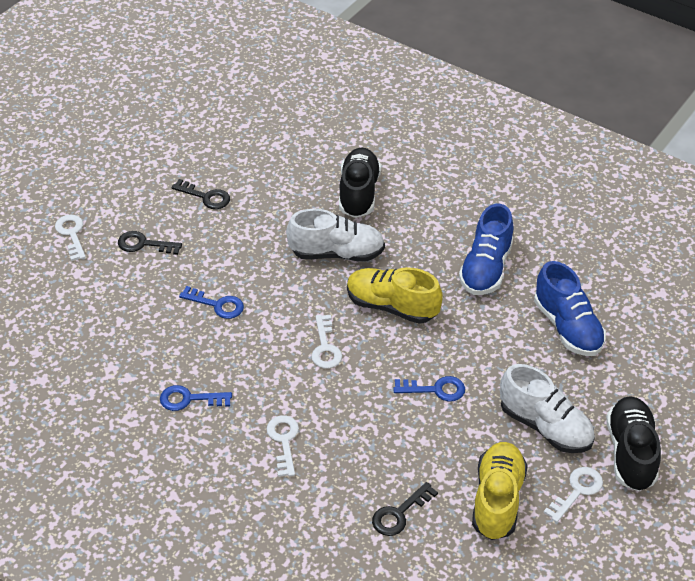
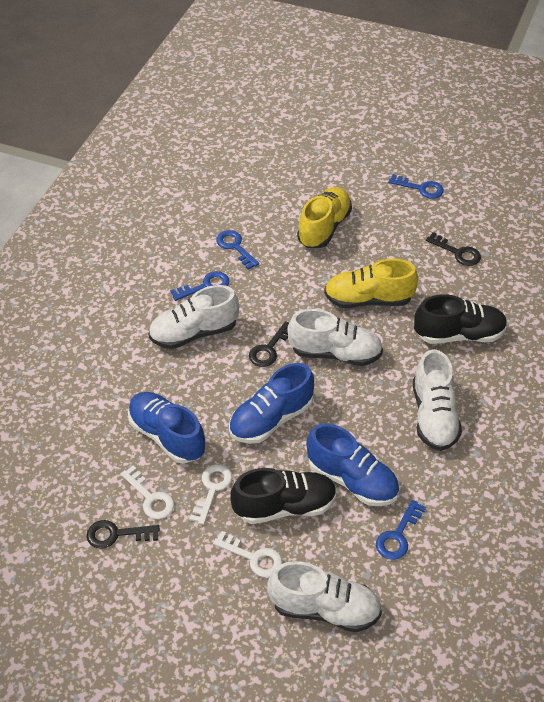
blue key: 3 -> 4
blue shoe: 2 -> 3
white key: 4 -> 3
white shoe: 2 -> 4

